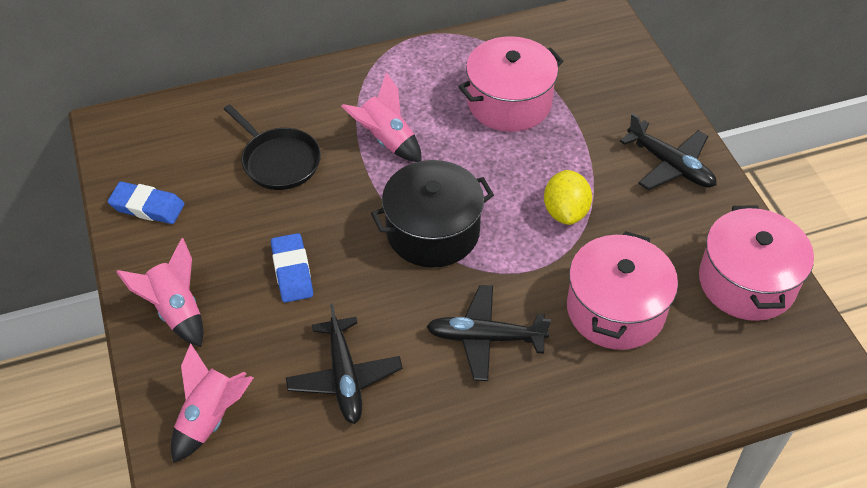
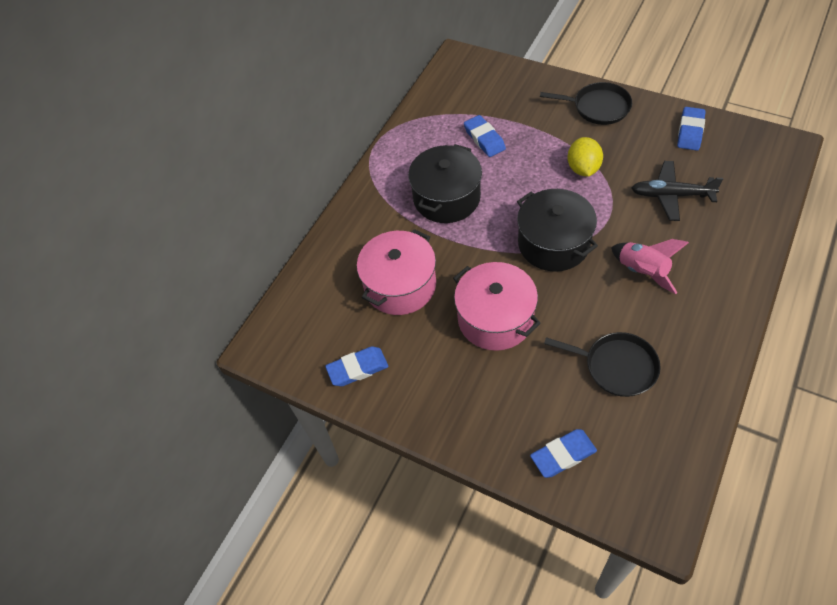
black pan: 1 -> 2
black plane: 3 -> 1
black pot: 1 -> 2
blue eraser: 2 -> 4
pink pot: 3 -> 2
pink rocket: 3 -> 1

